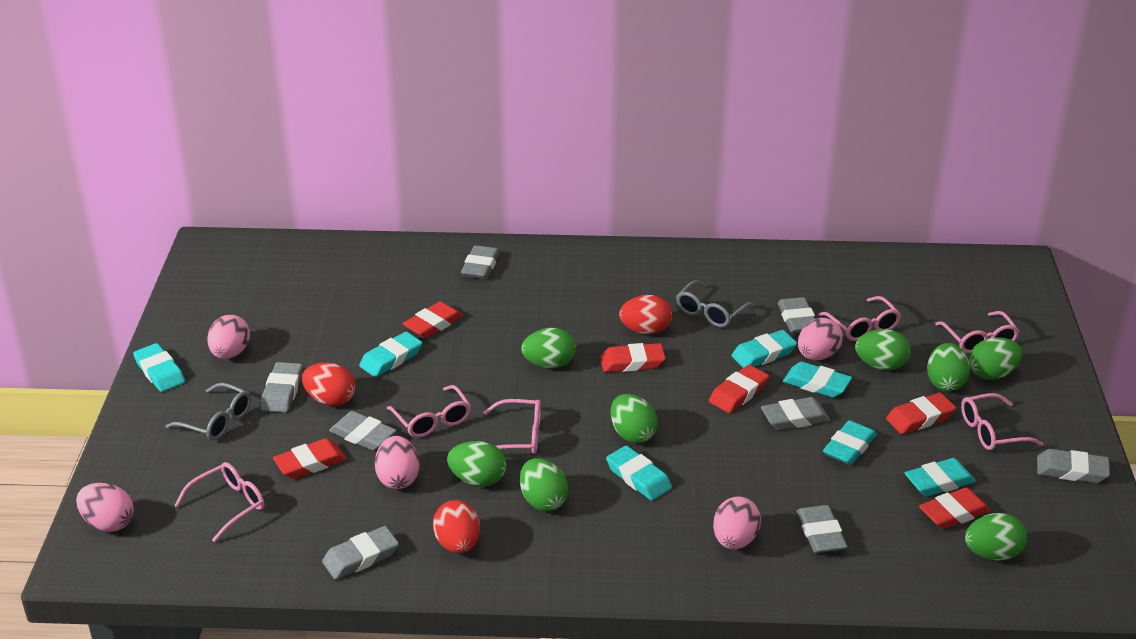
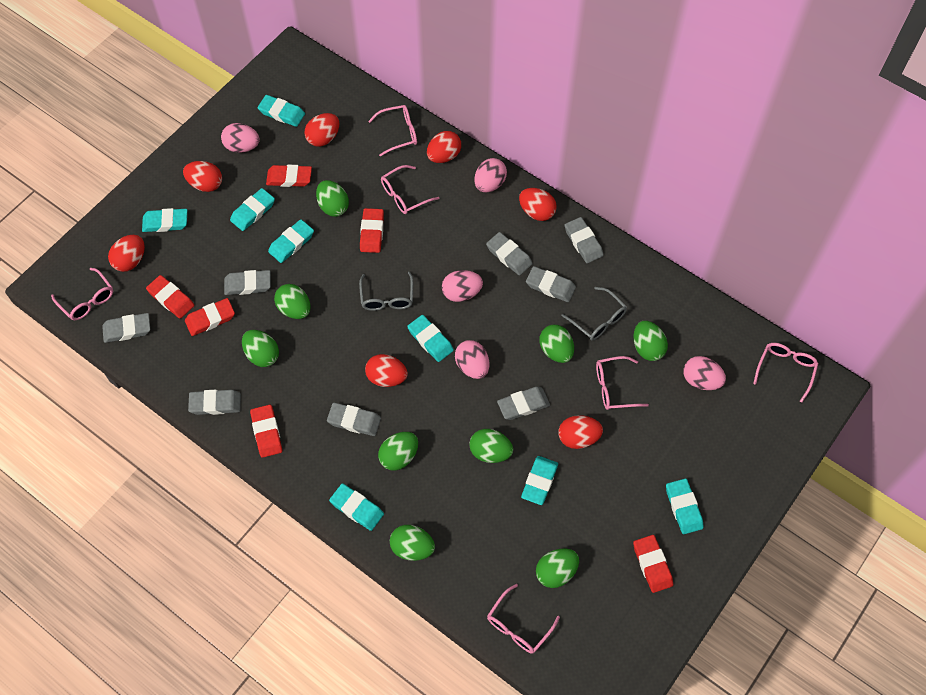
green egg: 8 -> 9
red egg: 3 -> 7
turquoise eraser: 7 -> 8

